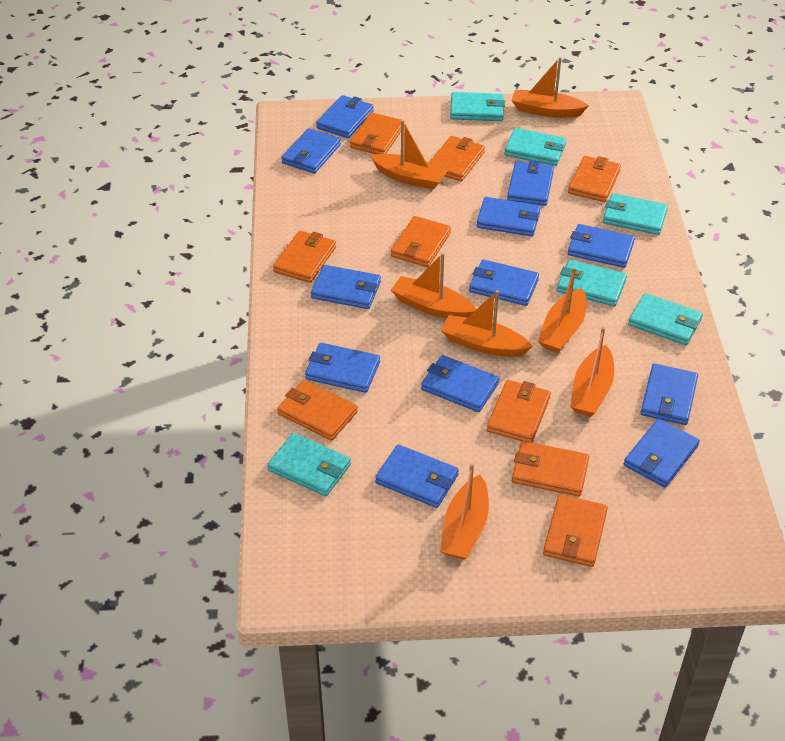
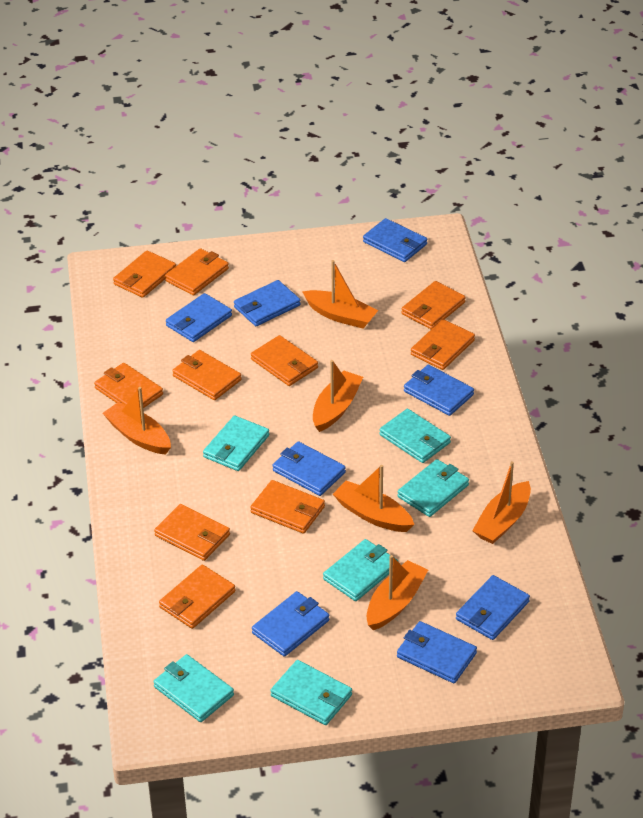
blue wallet: 12 -> 8
orange boat: 7 -> 6
orange wallet: 9 -> 10

